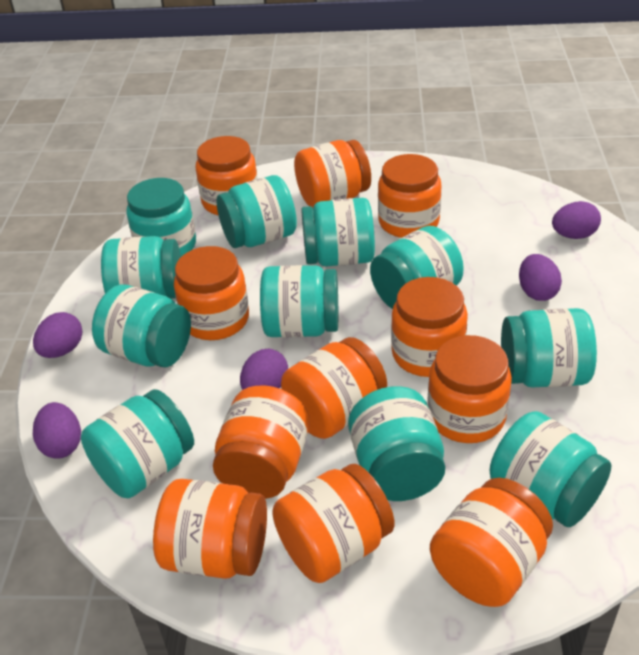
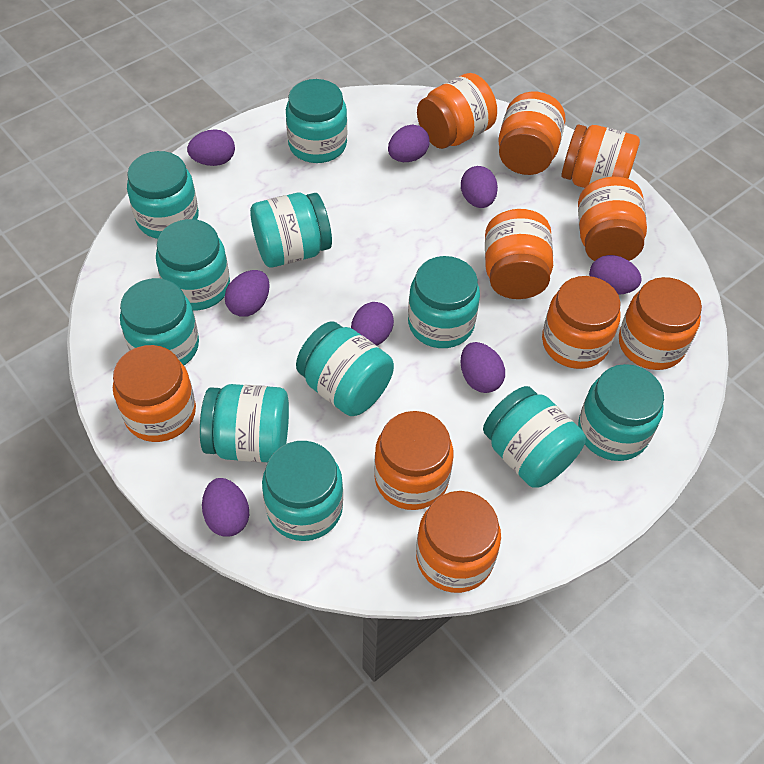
orange jar: 11 -> 10
purple egg: 5 -> 8

